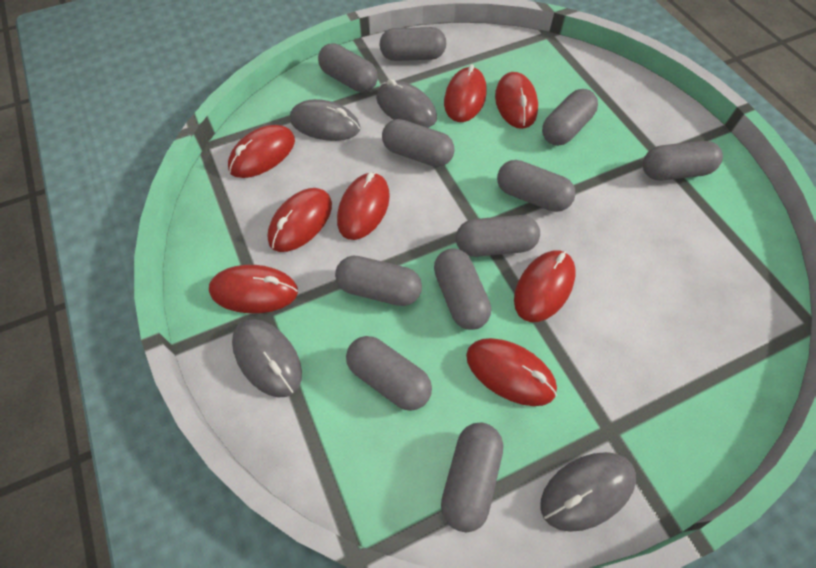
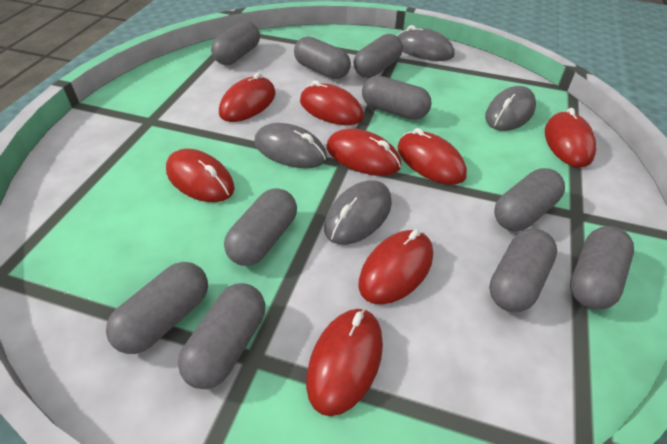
grey capsule: 11 -> 10

